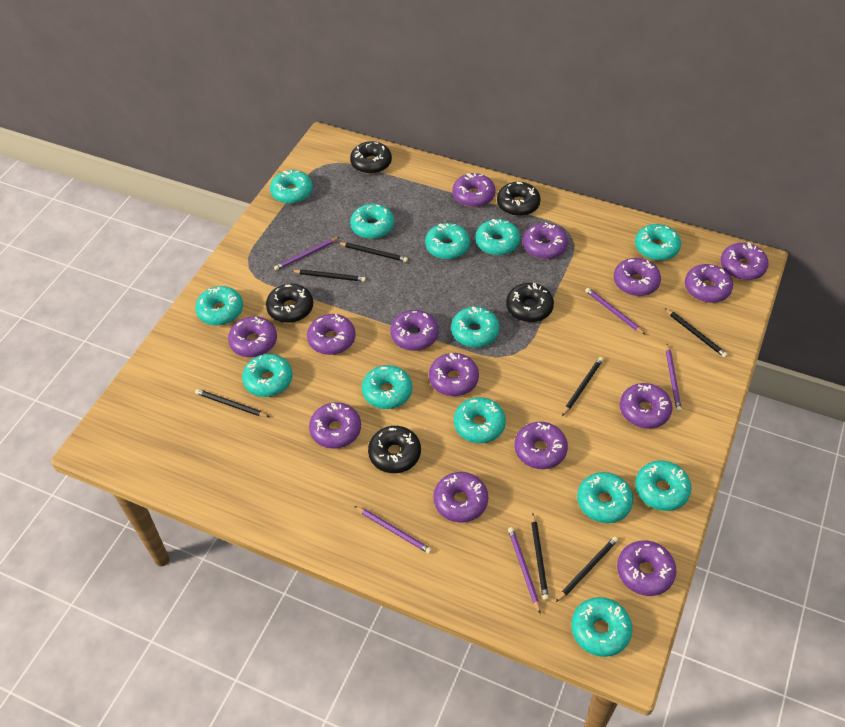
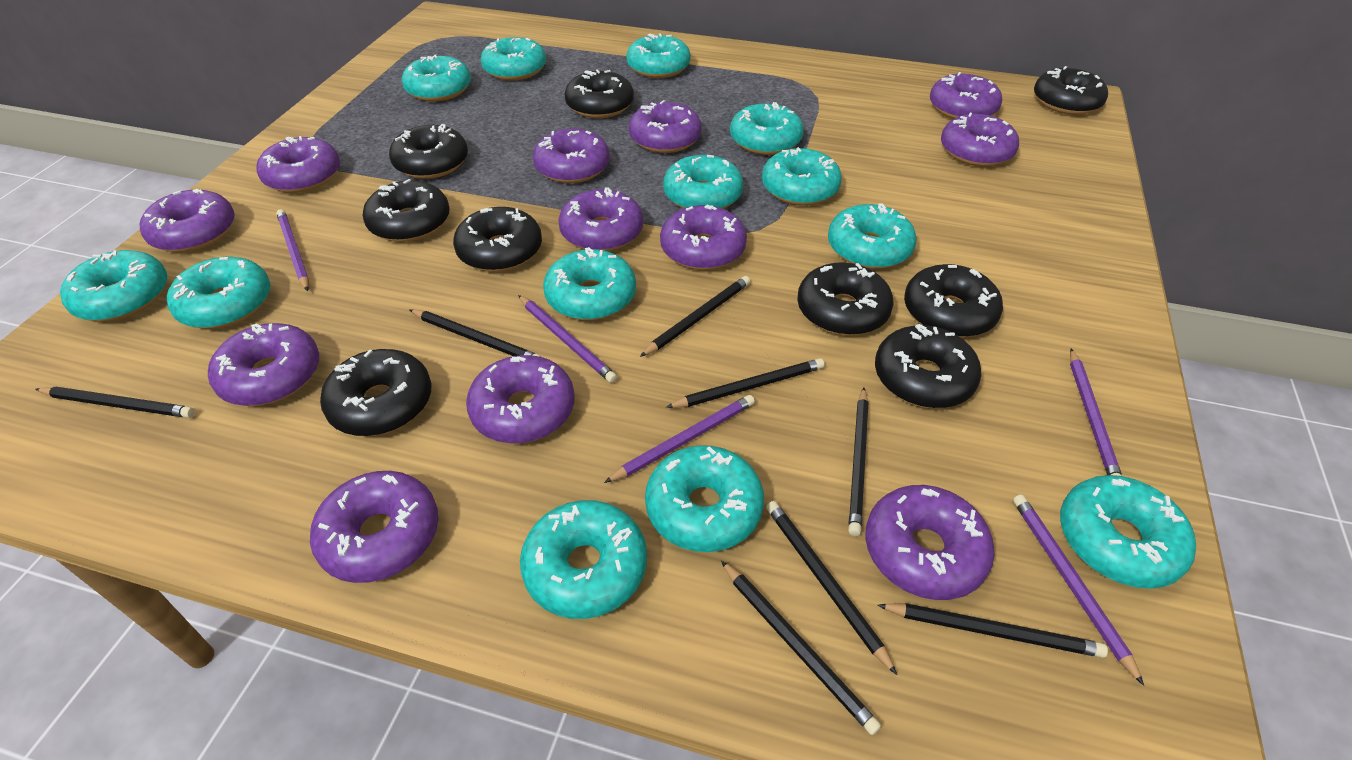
black donut: 5 -> 9
black pencil: 7 -> 8
purple donut: 14 -> 12

